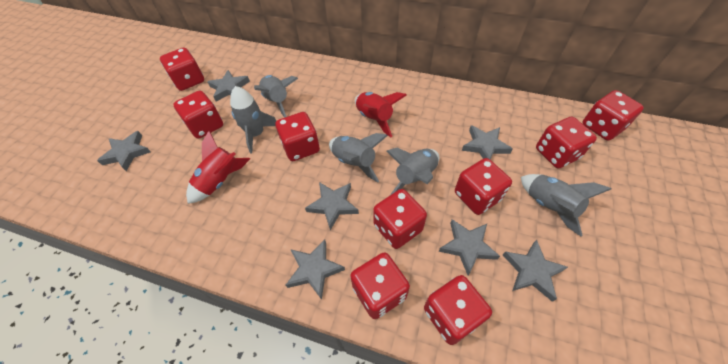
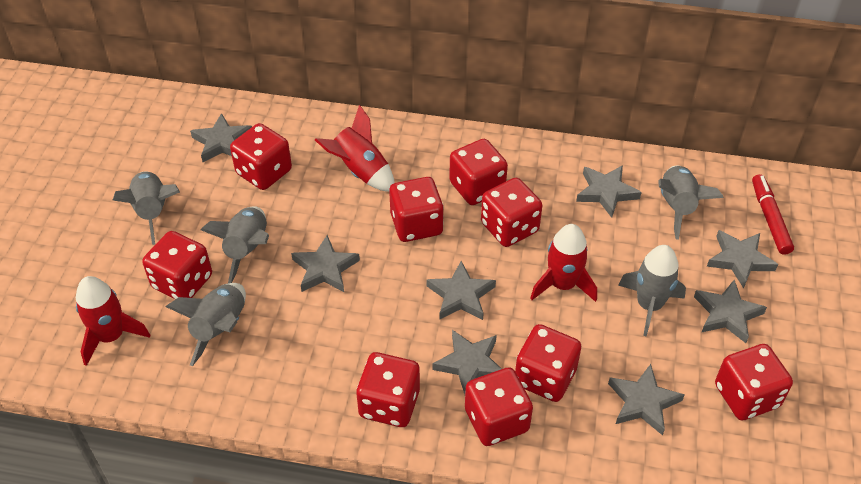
grey star: 7 -> 8
red marker: 0 -> 1
red rocket: 2 -> 3

